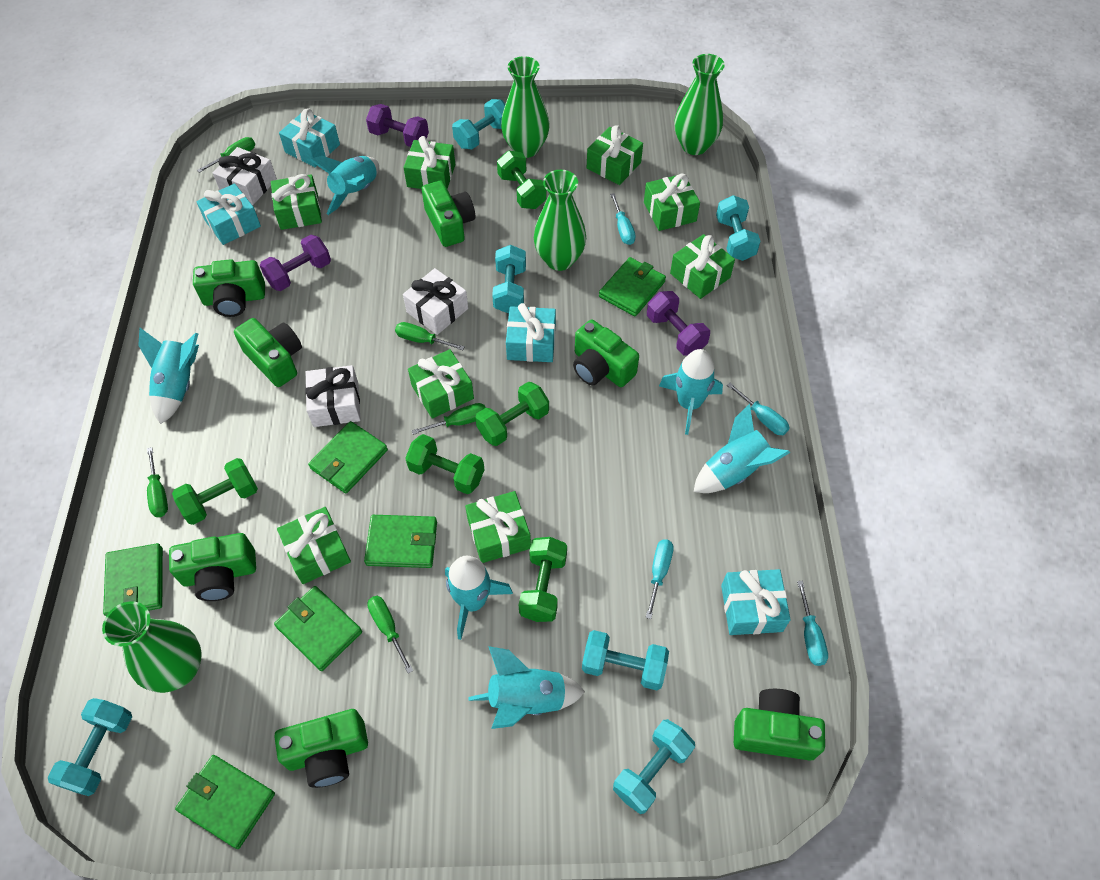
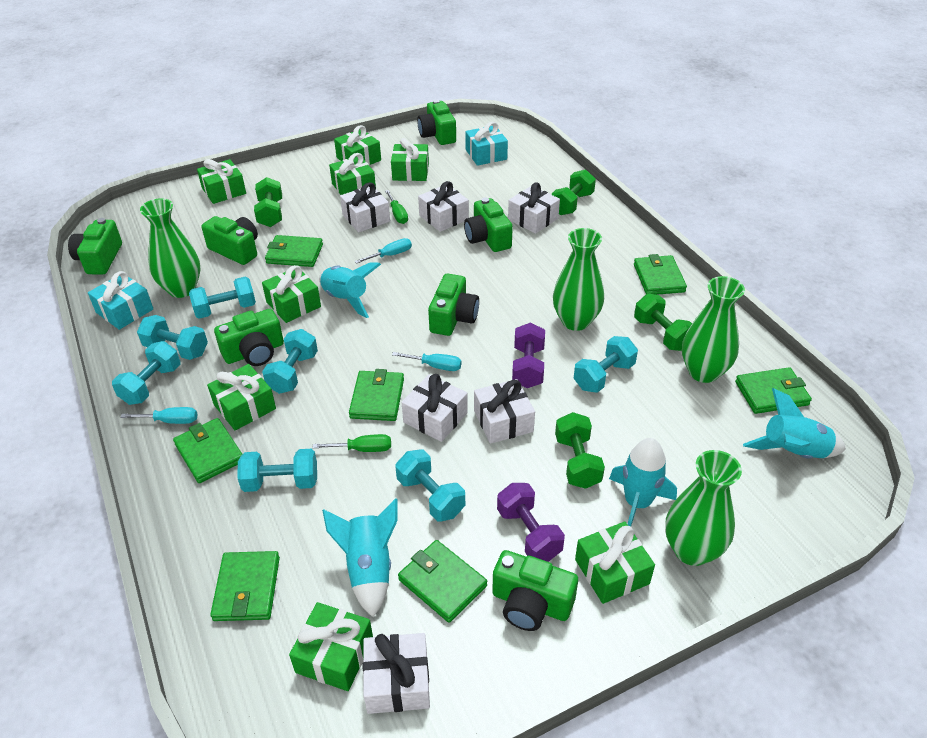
green dumbbell: 5 -> 4
green screwdriver: 5 -> 2
green wallet: 6 -> 7
purple dumbbell: 3 -> 2
turquoise dumbbell: 6 -> 7
turquoise gift: 4 -> 2
turquoise rocket: 6 -> 4
turquoise screwdriver: 4 -> 3
white gift: 3 -> 6

